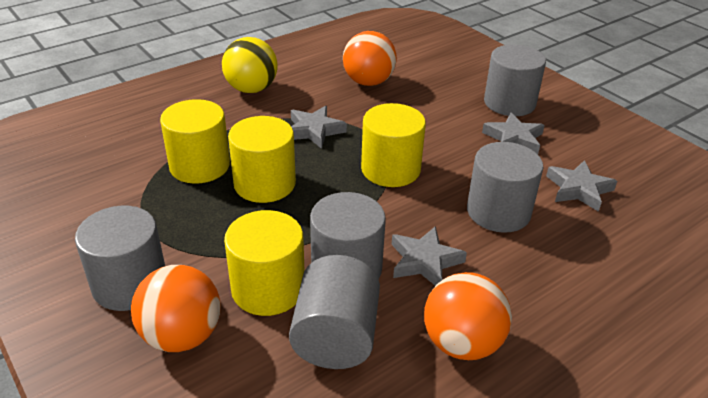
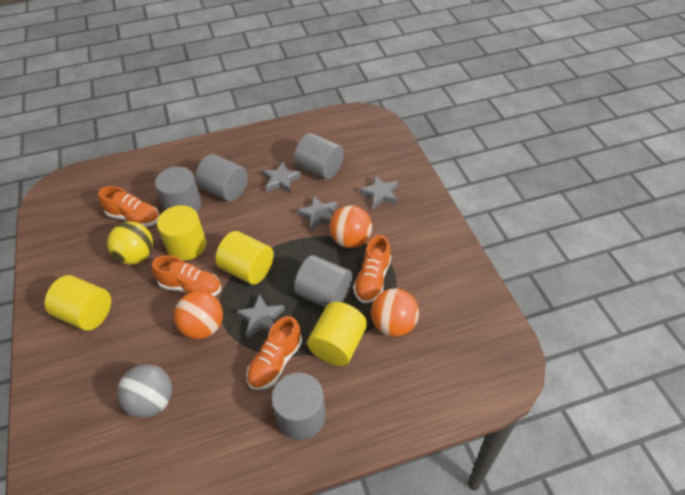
grey ball: 0 -> 1
orange shoe: 0 -> 4

